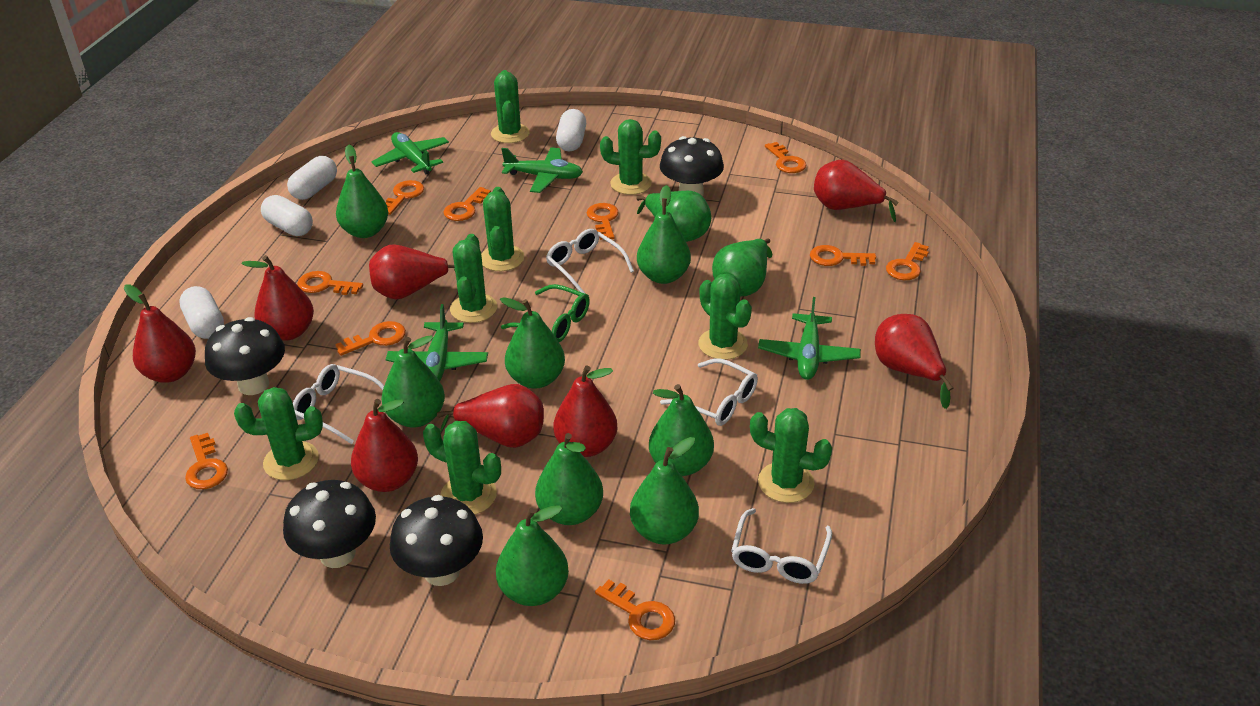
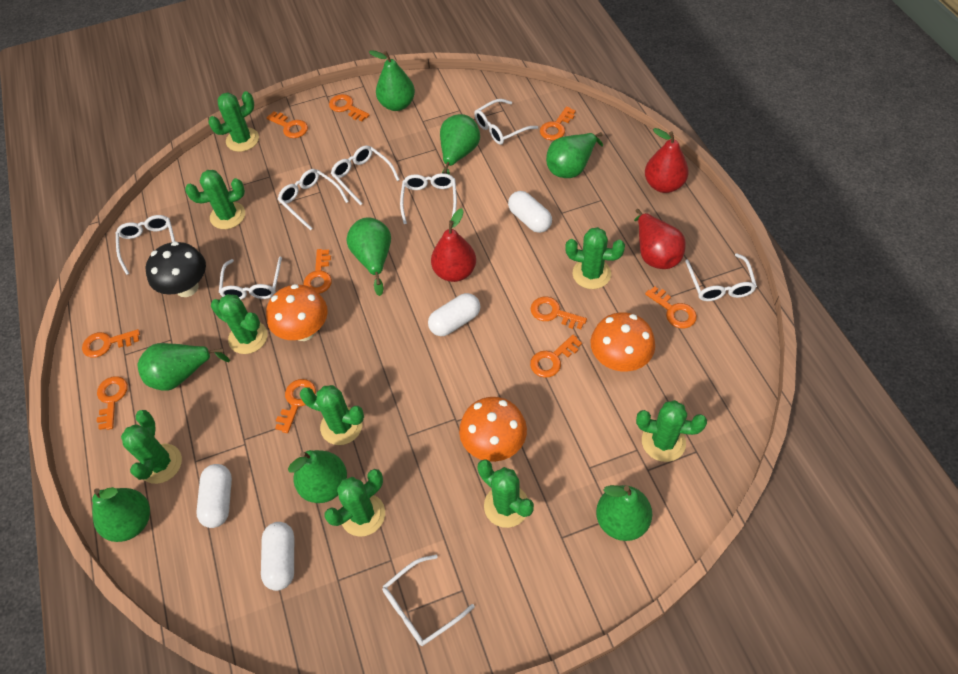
black mushroom: 4 -> 1
green cactus: 8 -> 9
green glasses: 1 -> 0
green pear: 10 -> 8
green plane: 4 -> 0
orange mushroom: 0 -> 3
red pear: 8 -> 3
white glasses: 4 -> 8

